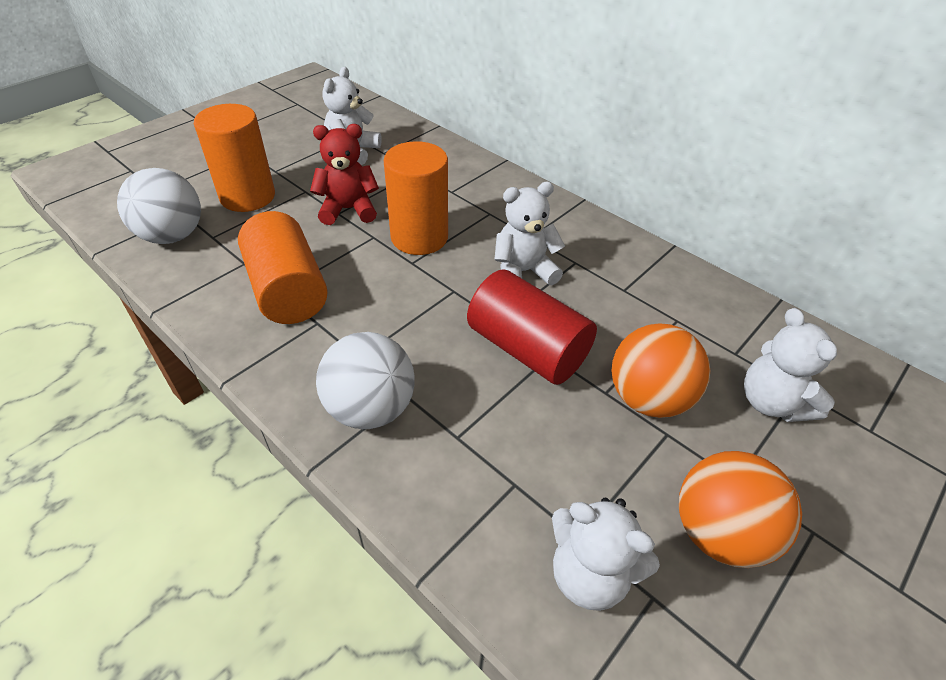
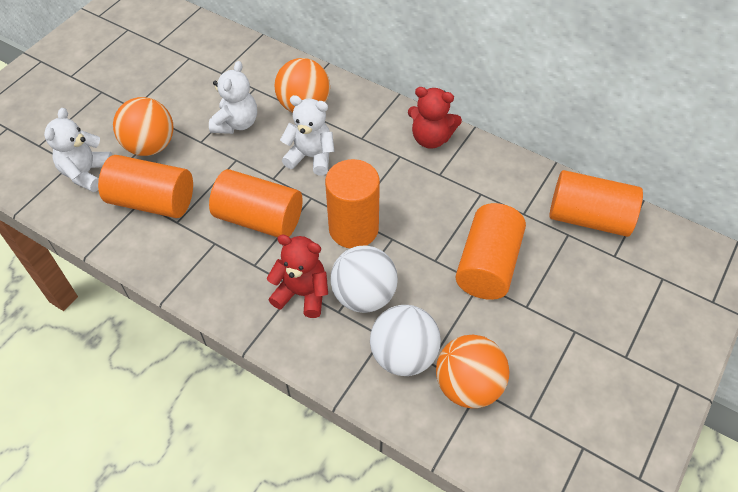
orange ball: 2 -> 3
orange cylinder: 3 -> 5
red cylinder: 1 -> 0
red teddy bear: 1 -> 2
white teddy bear: 4 -> 3

